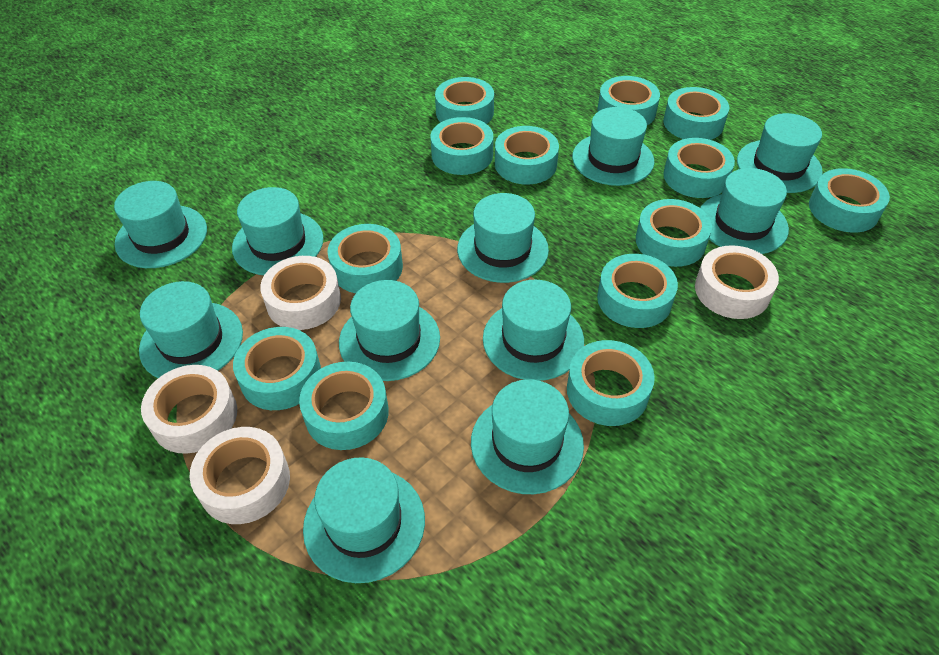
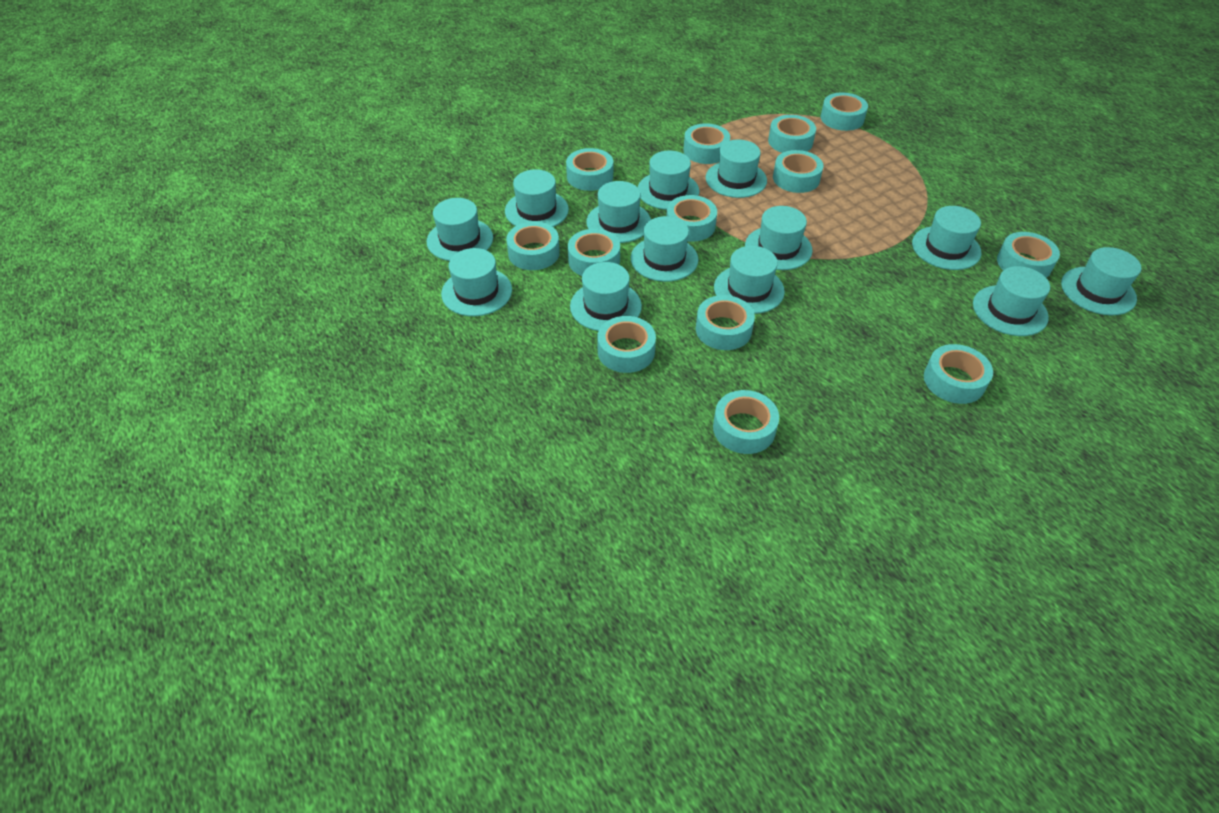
turquoise hat: 11 -> 13
white tape: 4 -> 0

